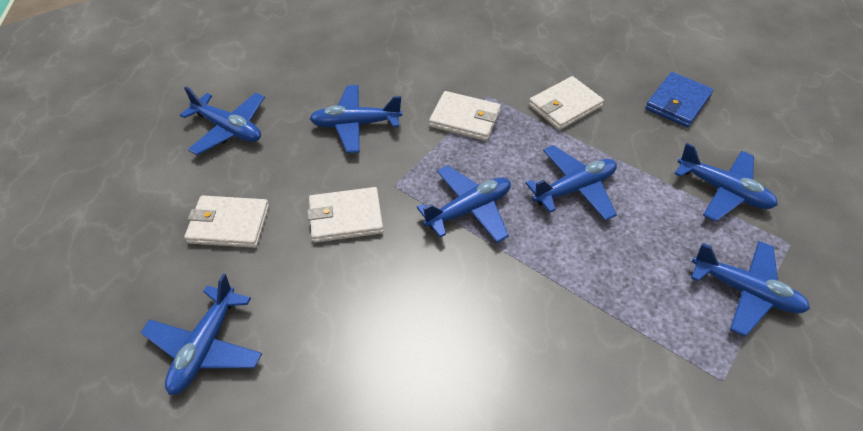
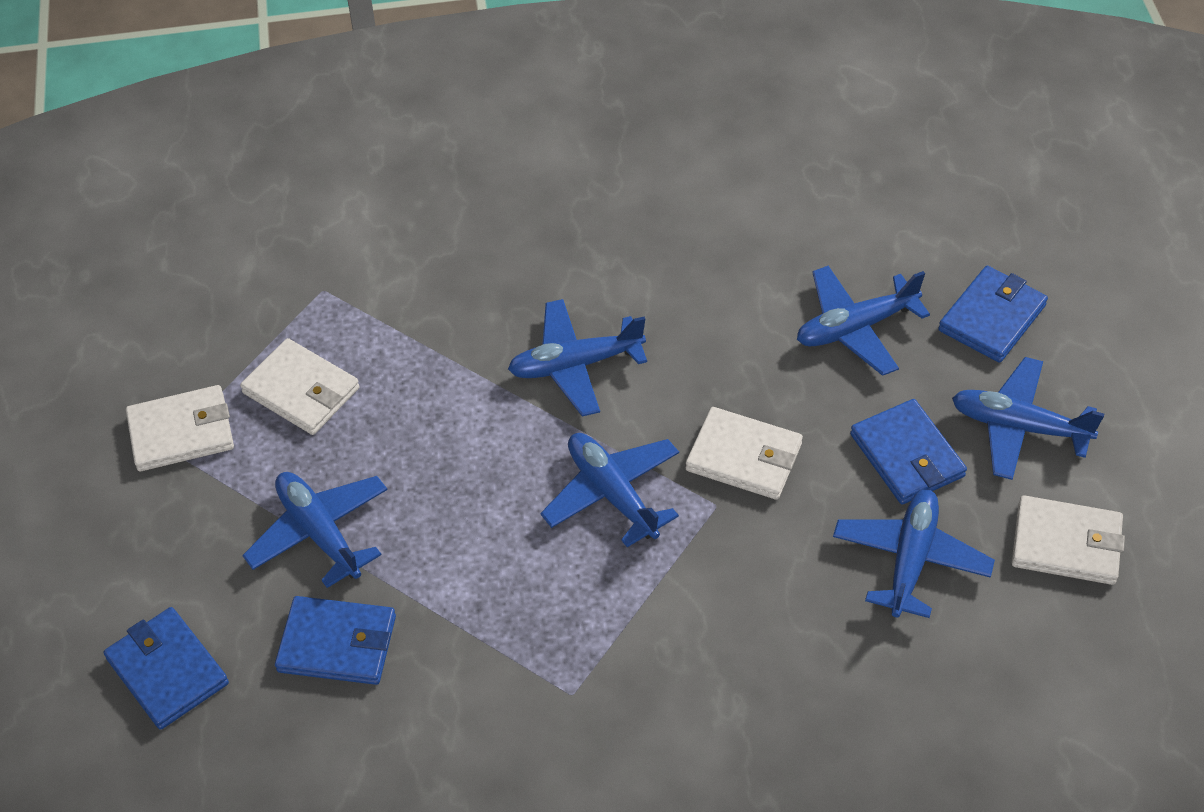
blue plane: 7 -> 6
blue wallet: 1 -> 4

